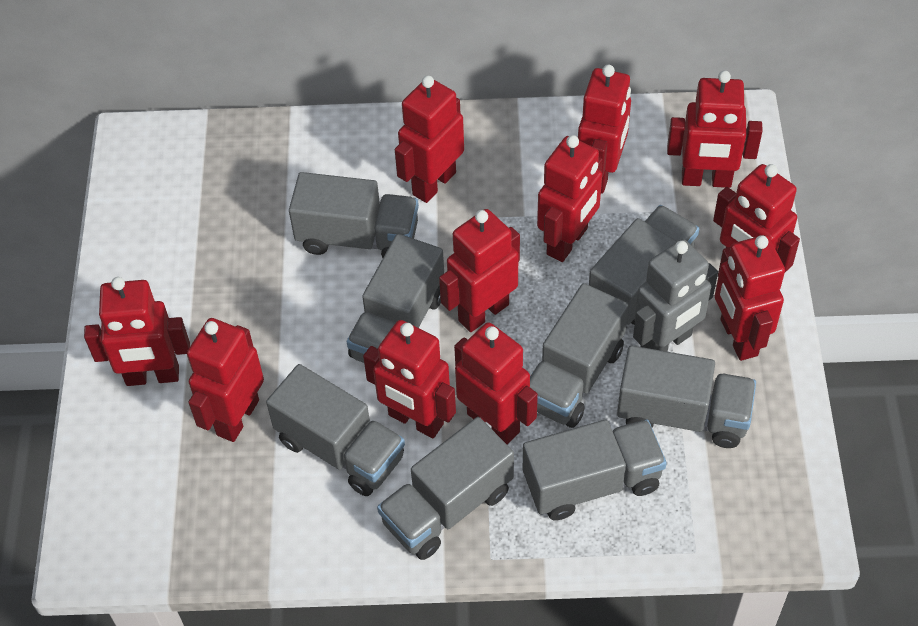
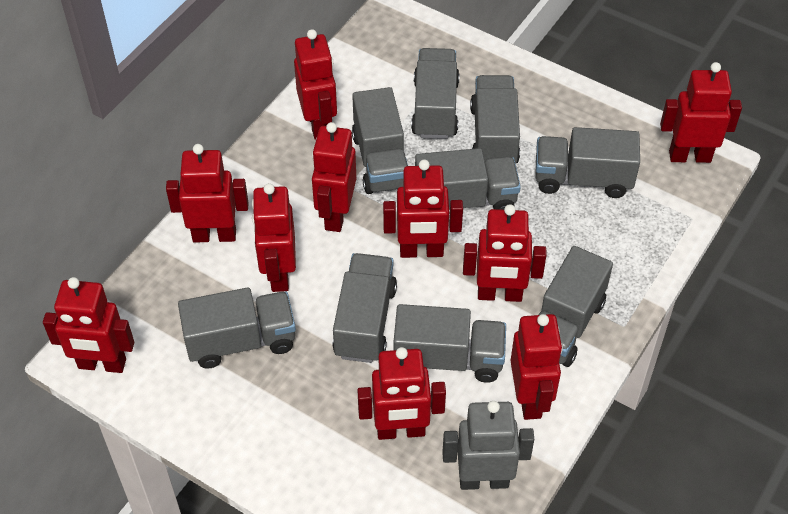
grey truck: 8 -> 9
red robot: 11 -> 10

